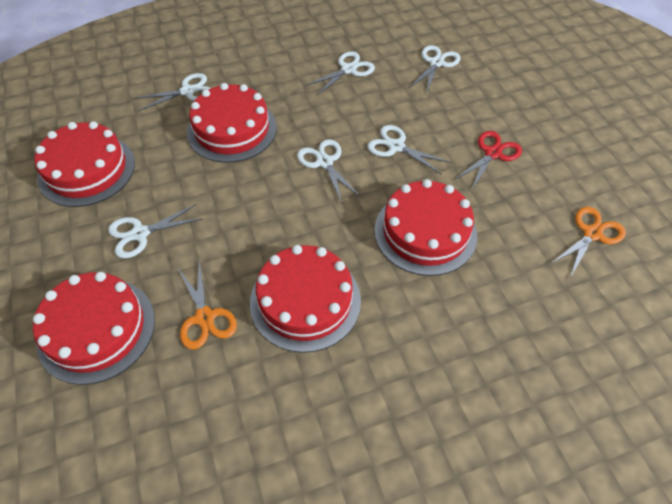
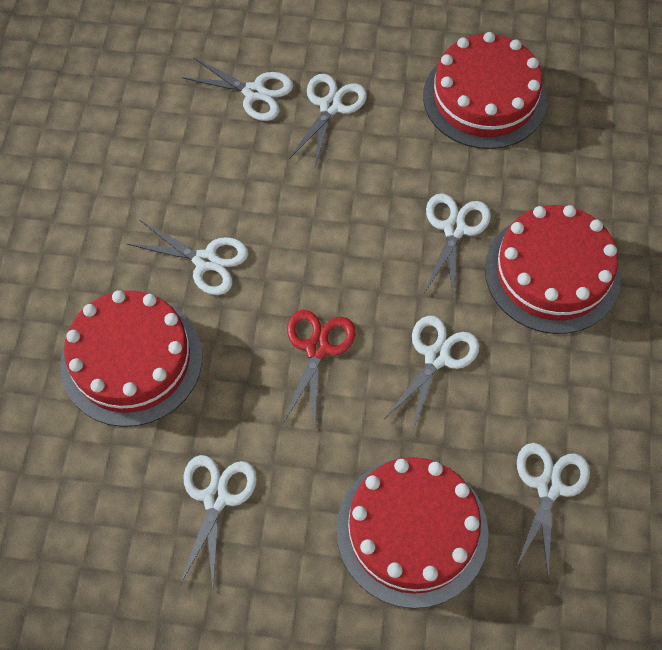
orange scissors: 2 -> 0
red cake: 5 -> 4
white scissors: 6 -> 7

